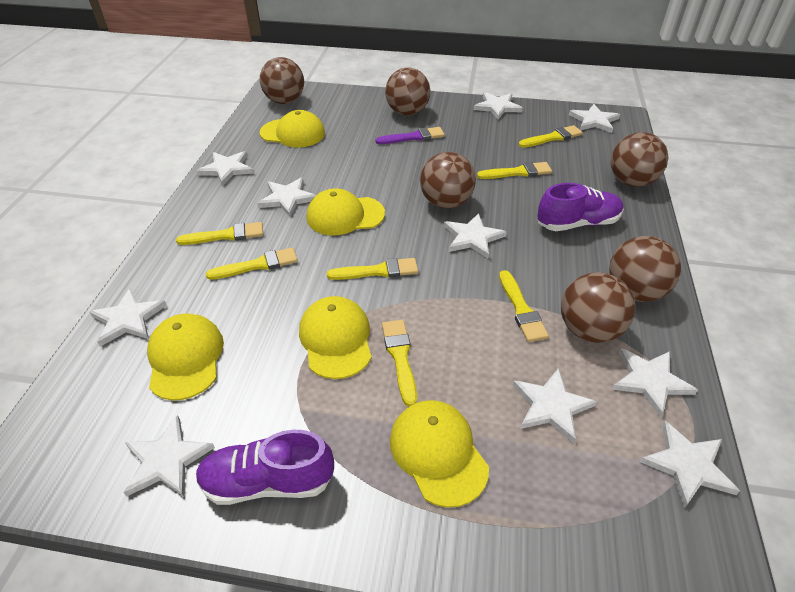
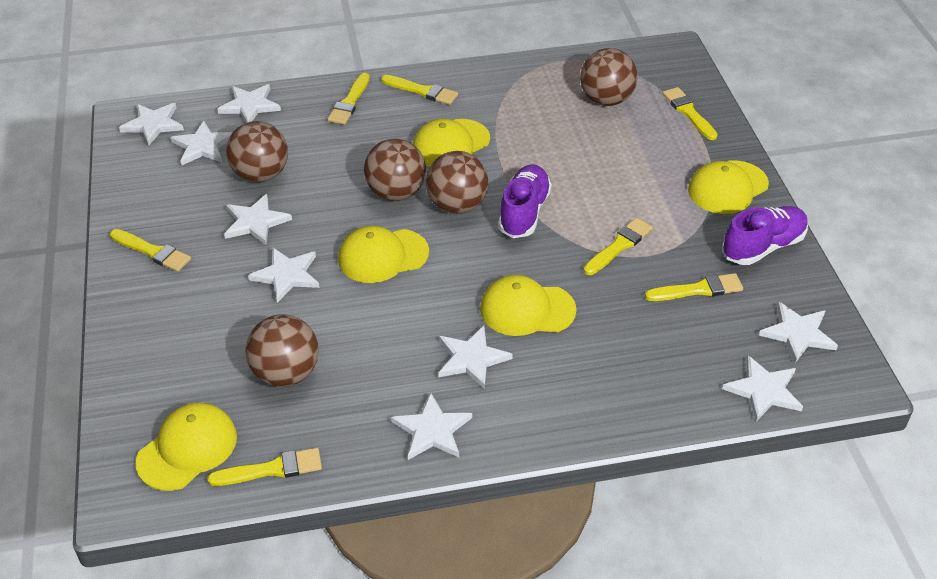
brown ball: 6 -> 5
purple brush: 1 -> 0
white star: 10 -> 9

